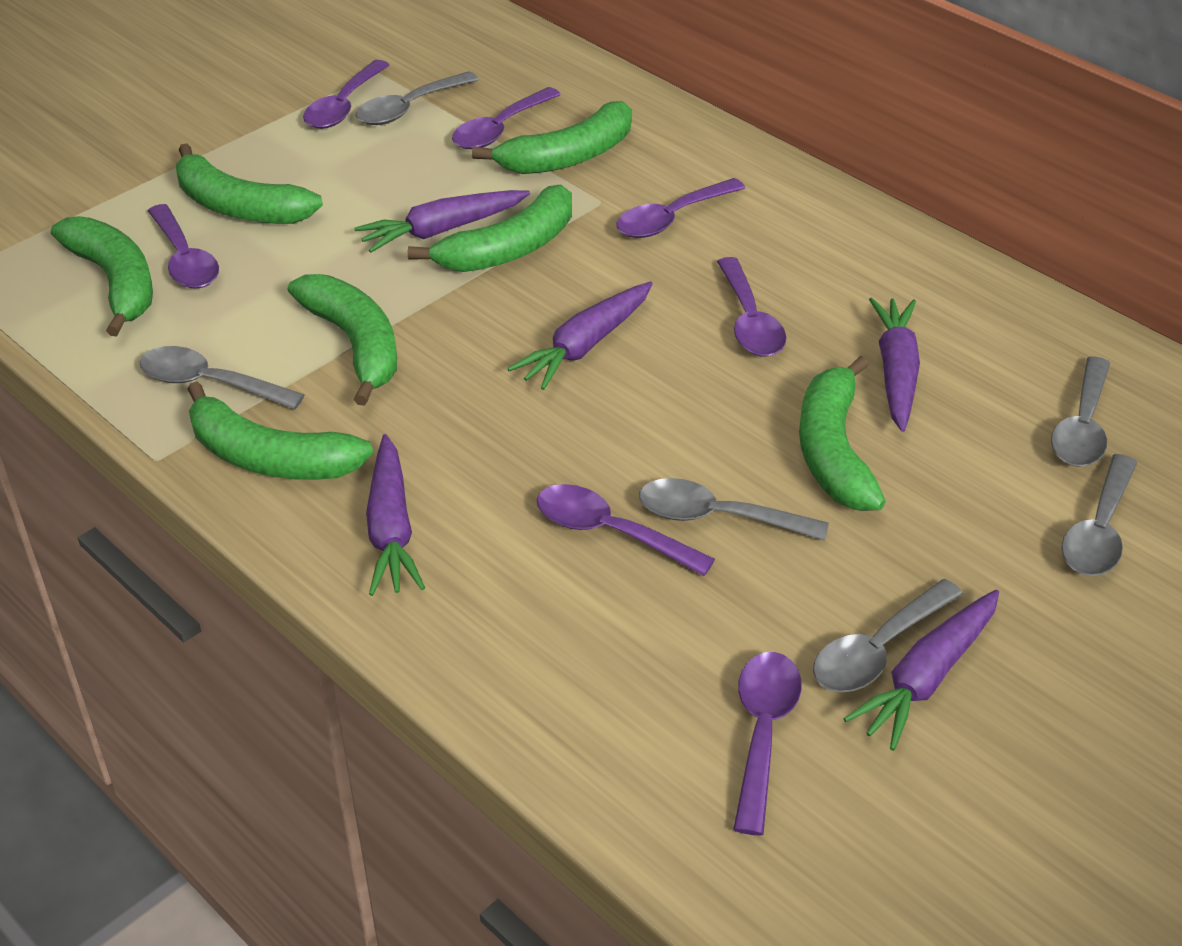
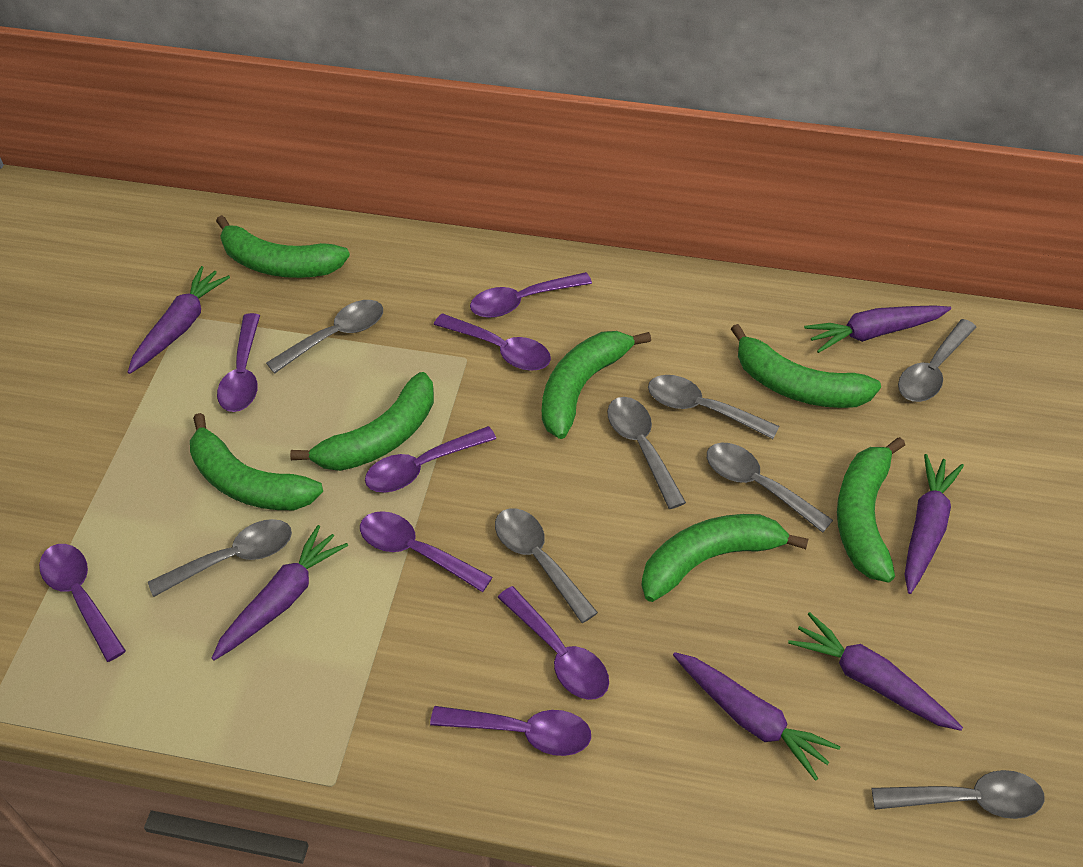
grey spoon: 6 -> 8
purple carrot: 5 -> 6
purple spoon: 7 -> 8

